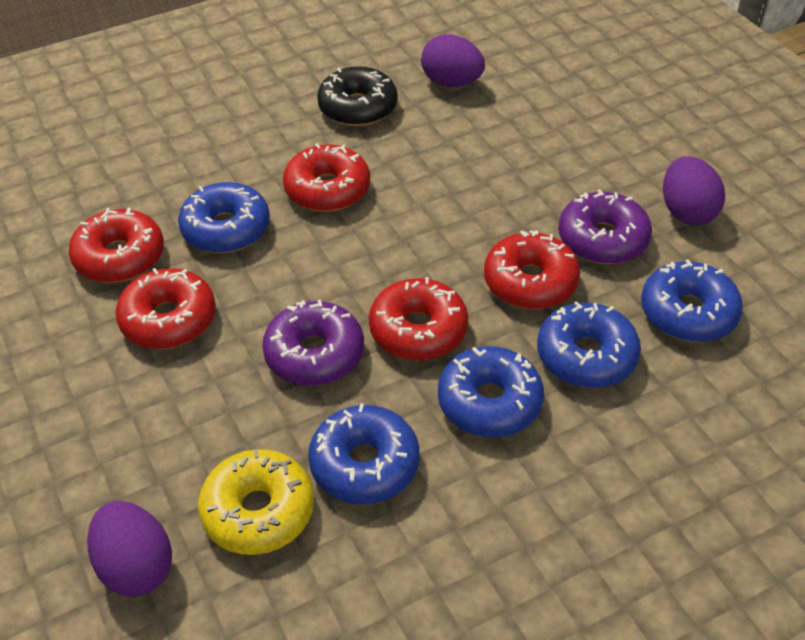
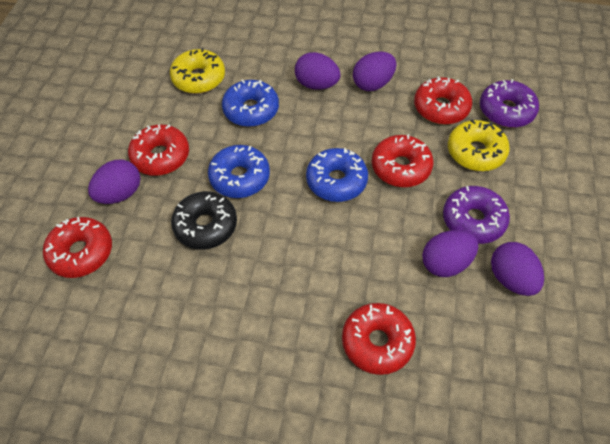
blue donut: 5 -> 3
purple egg: 3 -> 5
yellow donut: 1 -> 2

